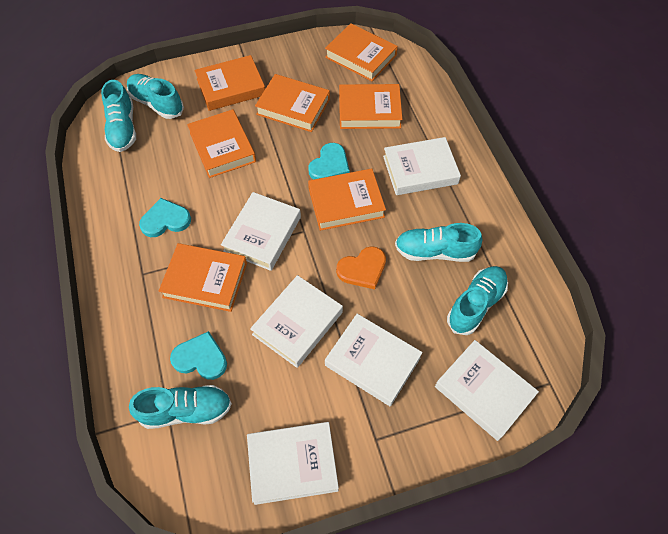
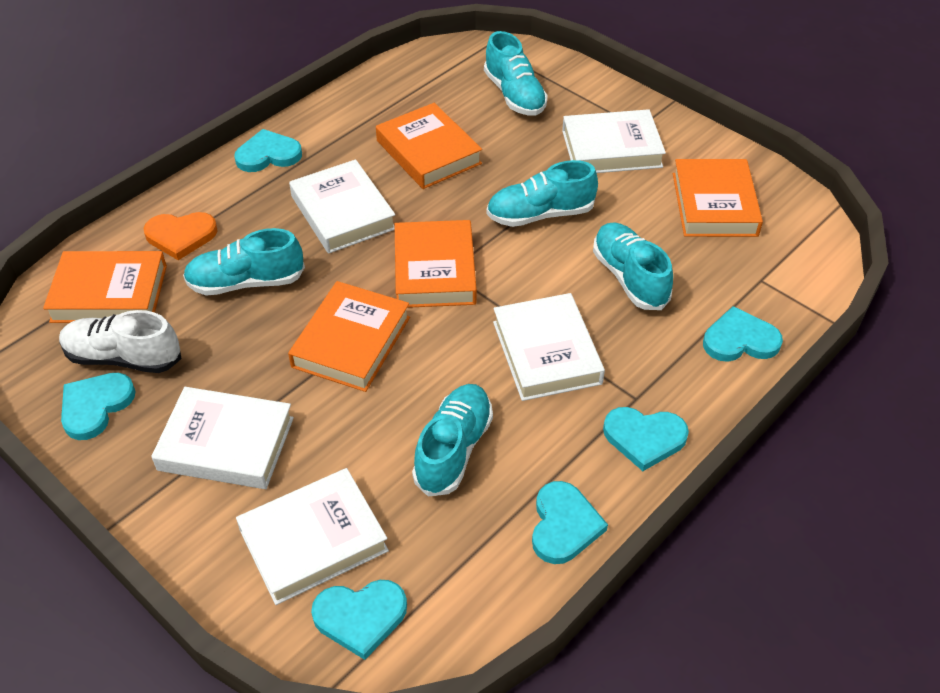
orange book: 7 -> 5
turquoise heart: 3 -> 6
white book: 6 -> 5
white shoe: 0 -> 1

